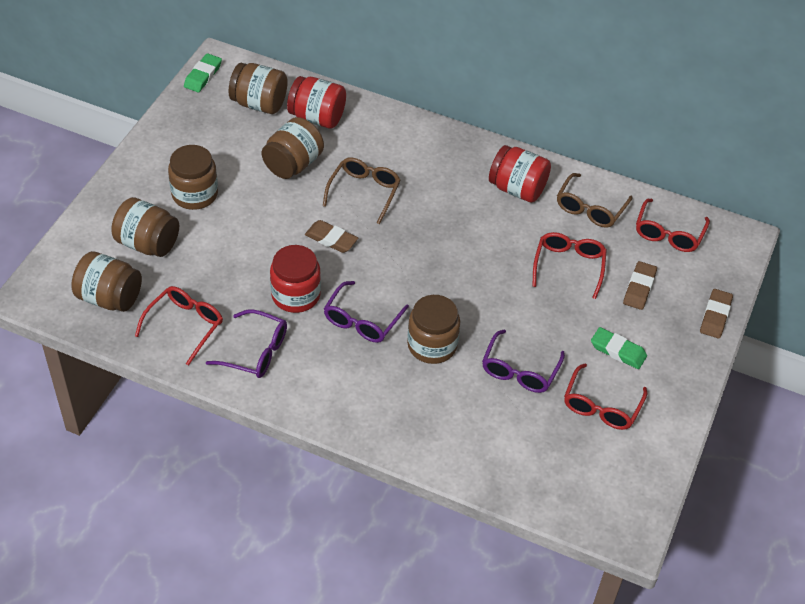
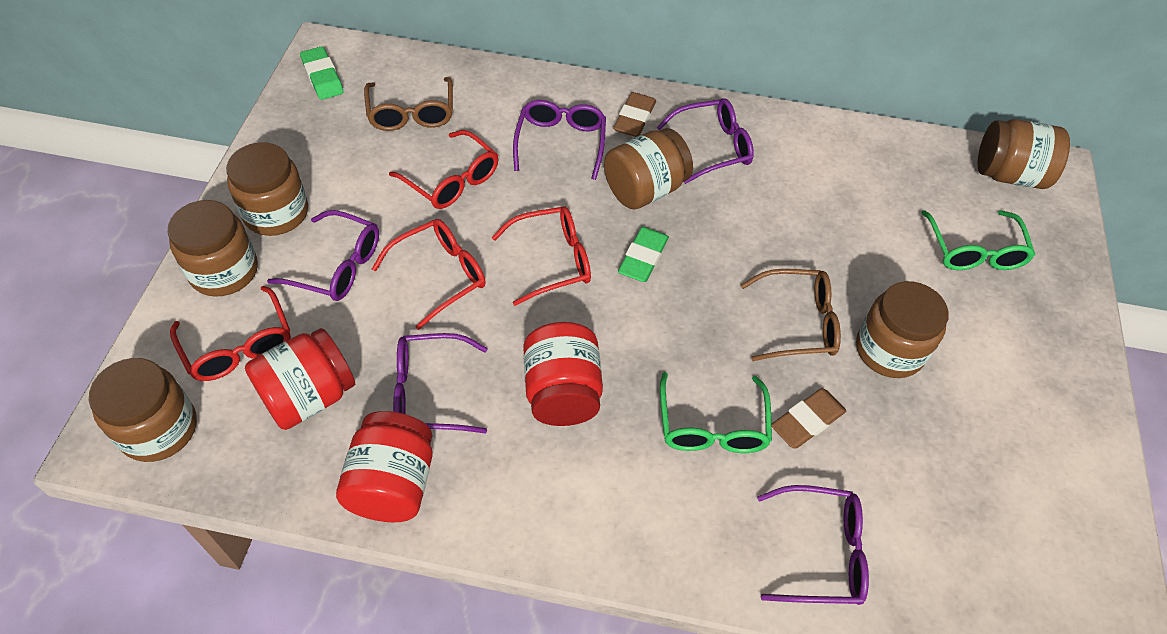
brown eraser: 3 -> 2
green glasses: 0 -> 2
purple glasses: 3 -> 5

